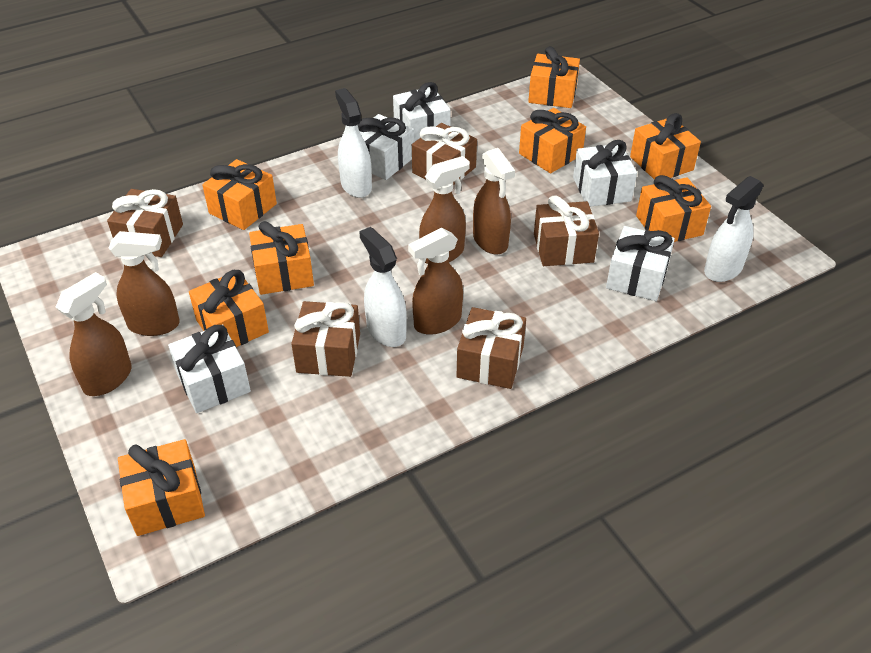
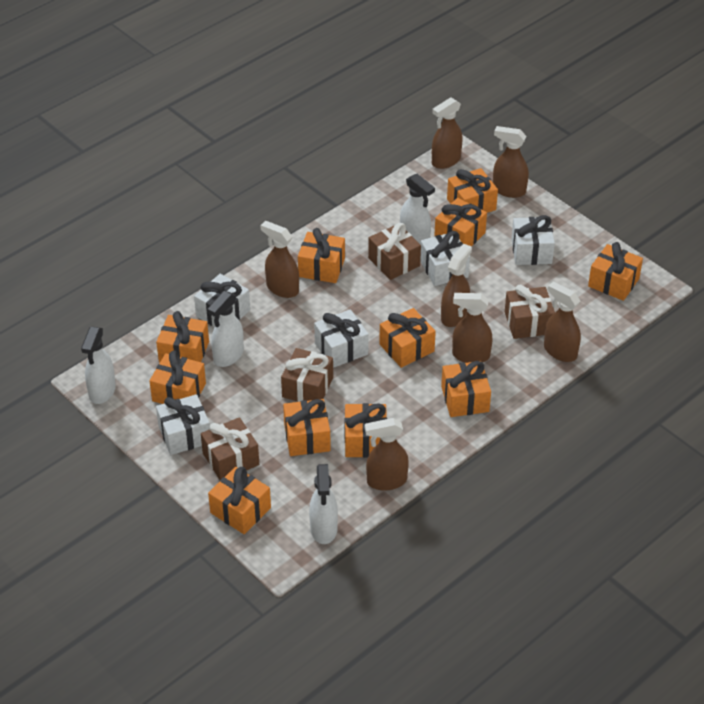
brown gift: 5 -> 4
brown spray bottle: 5 -> 7
orange gift: 8 -> 11
white spray bottle: 3 -> 4

